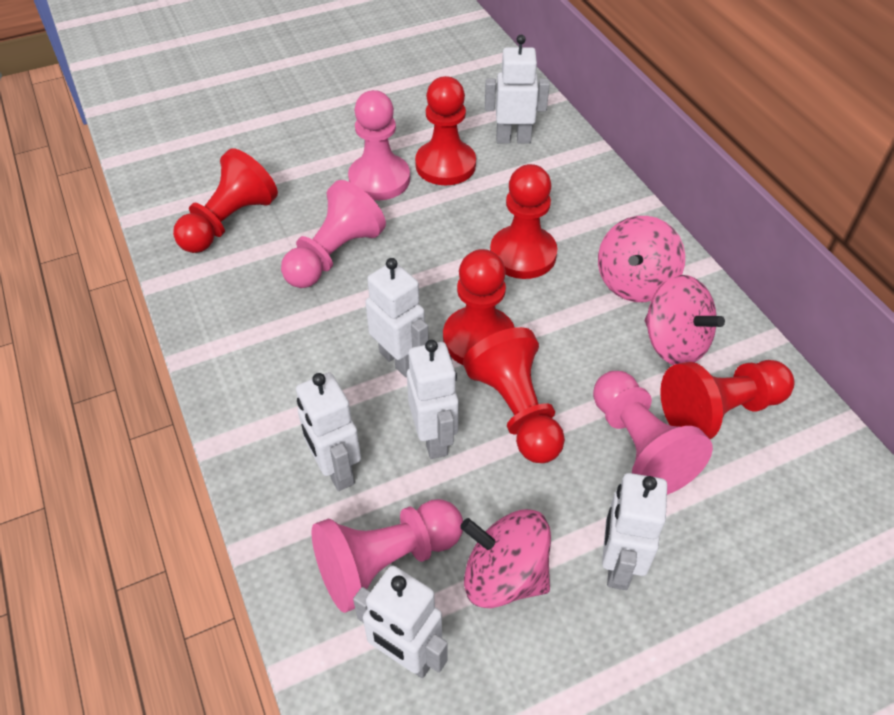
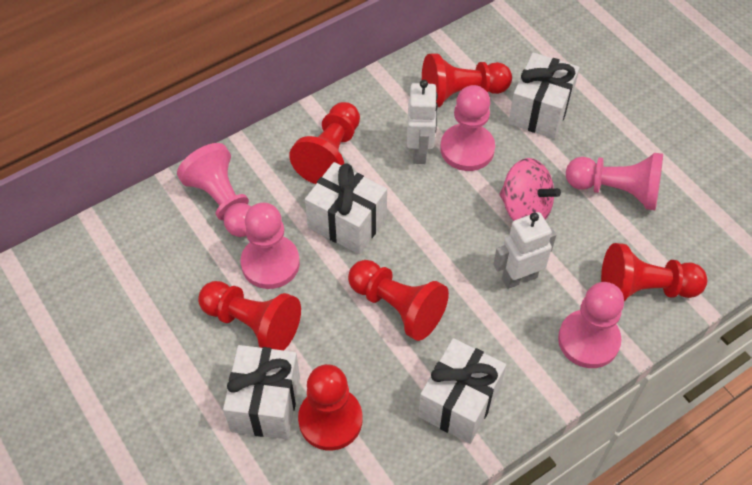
pink pawn: 4 -> 5
pink spinning top: 3 -> 1
white gift: 0 -> 4
white robot: 6 -> 2

